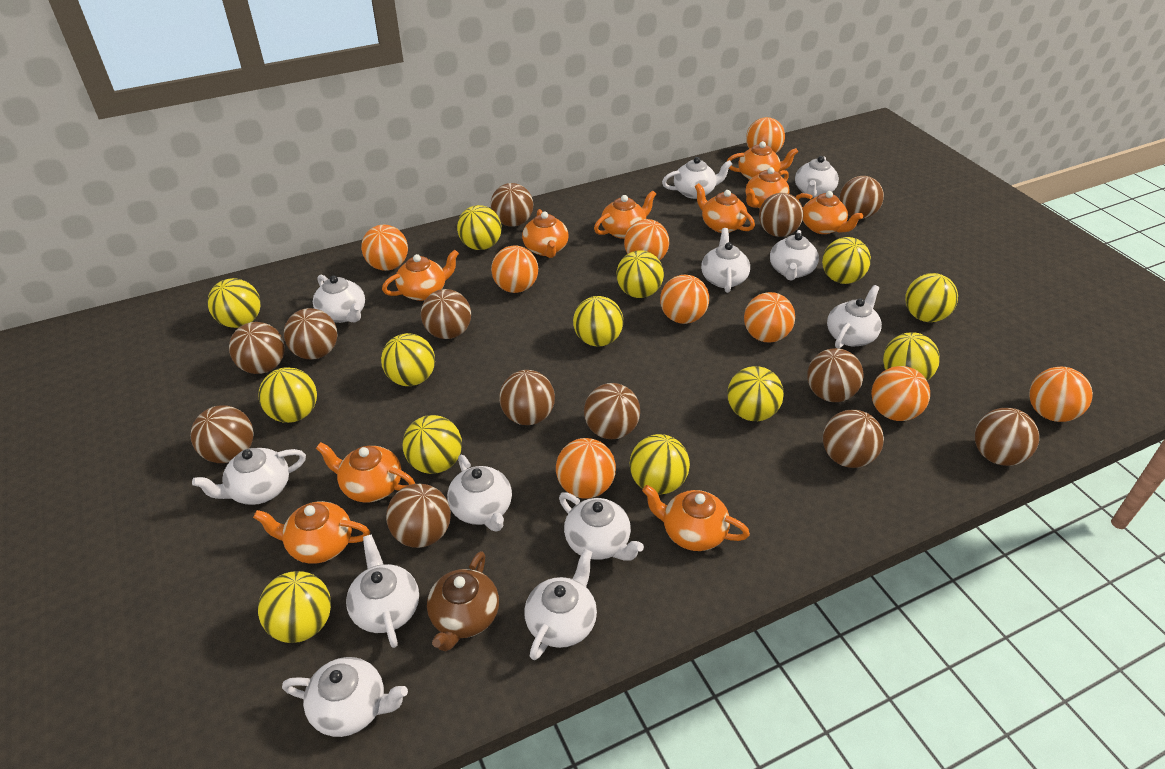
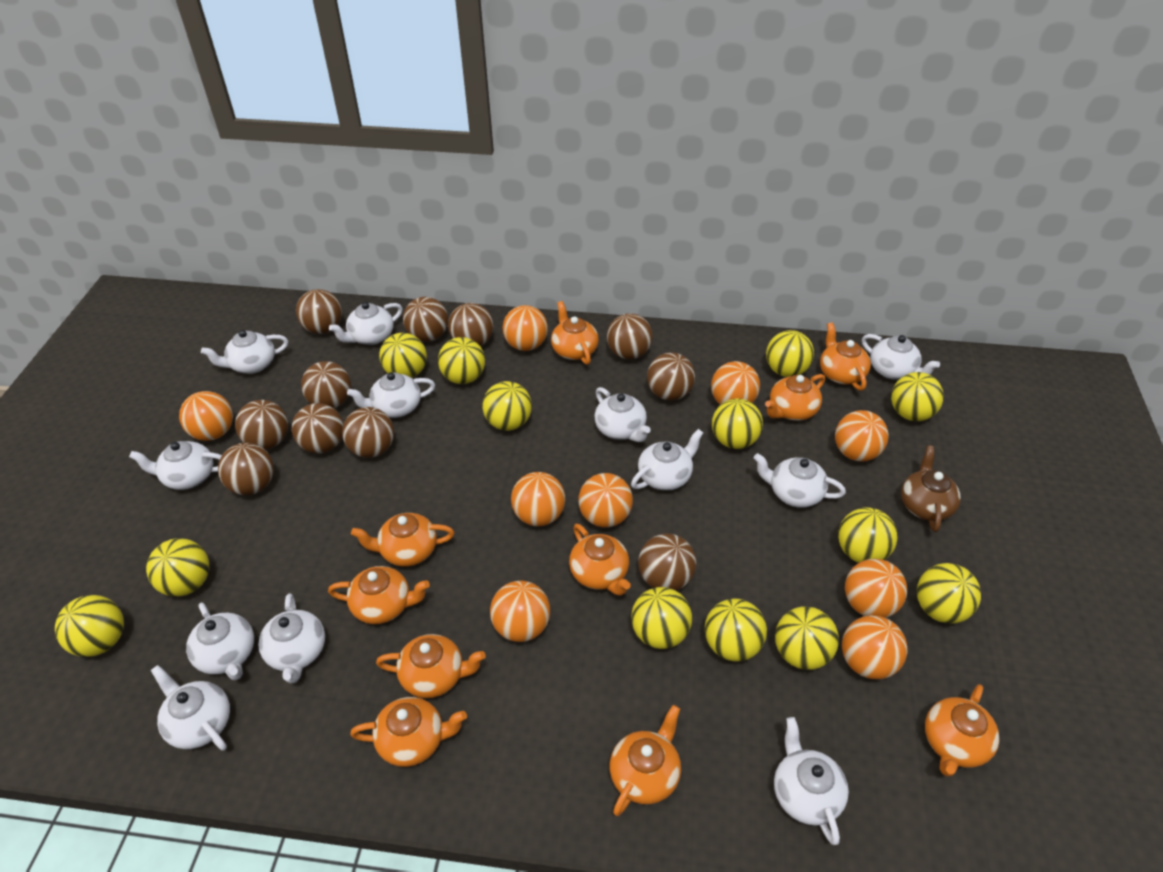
brown ball: 13 -> 11

